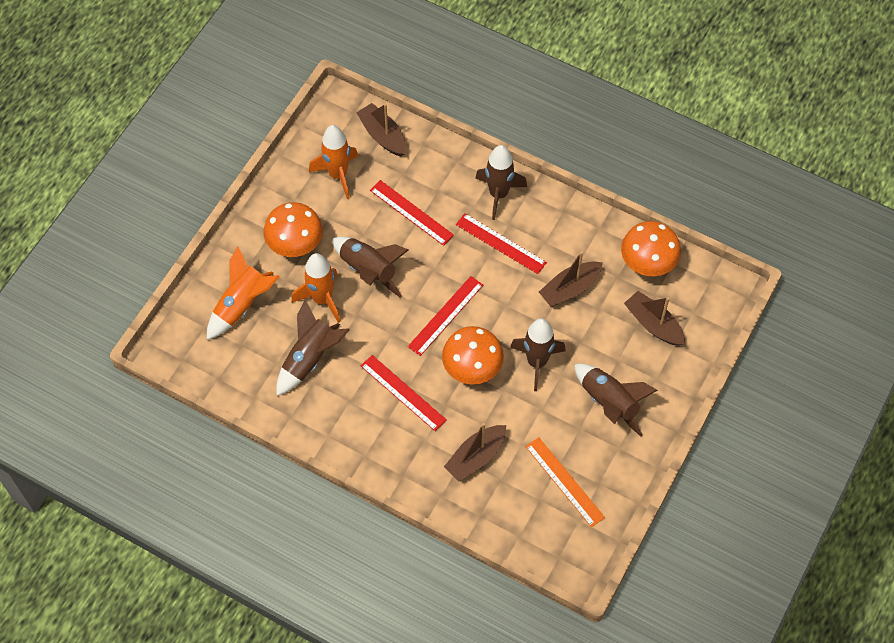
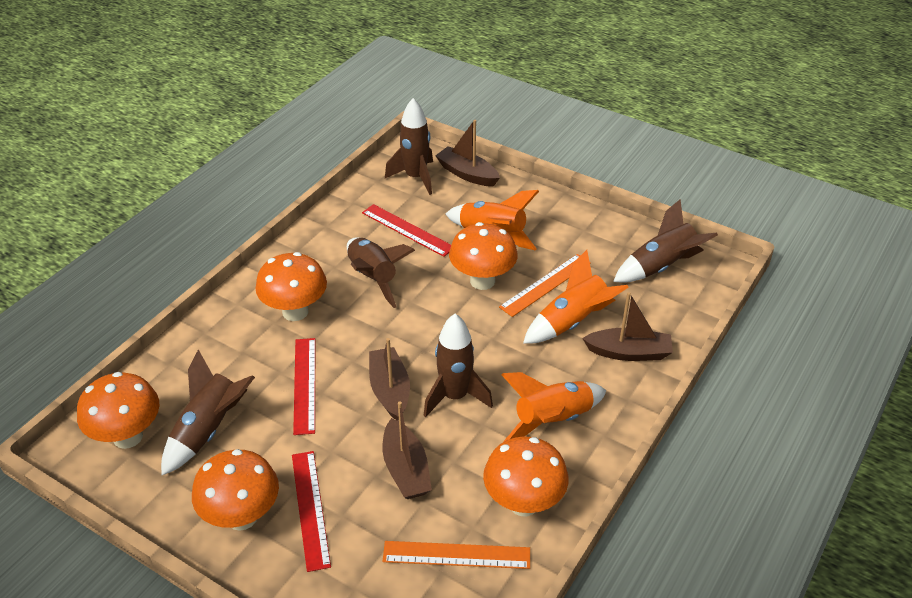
orange mushroom: 3 -> 5
orange ruler: 1 -> 2
red ruler: 4 -> 3

